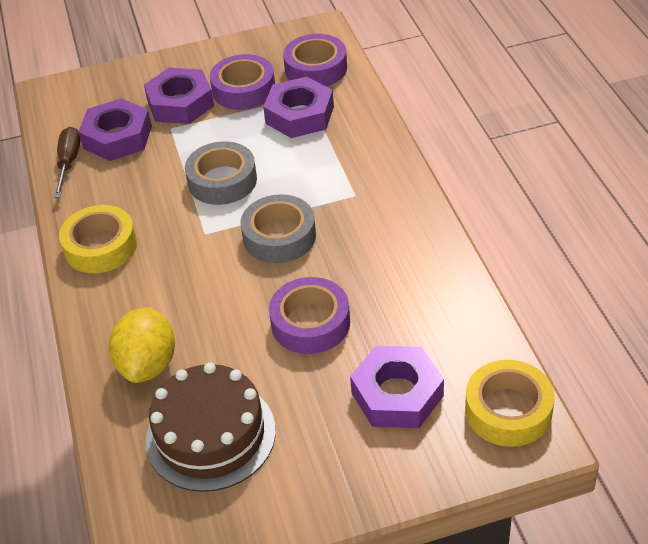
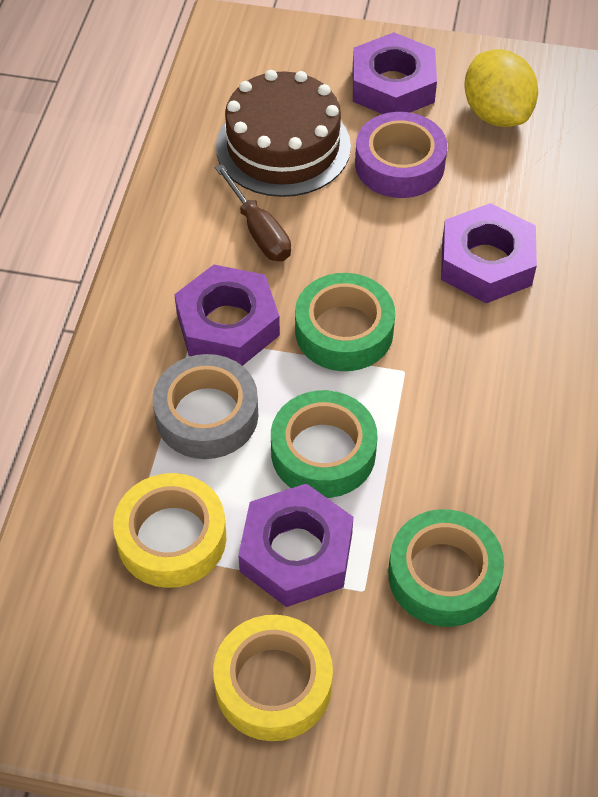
green tape: 0 -> 3
grey tape: 2 -> 1
purple tape: 3 -> 1

